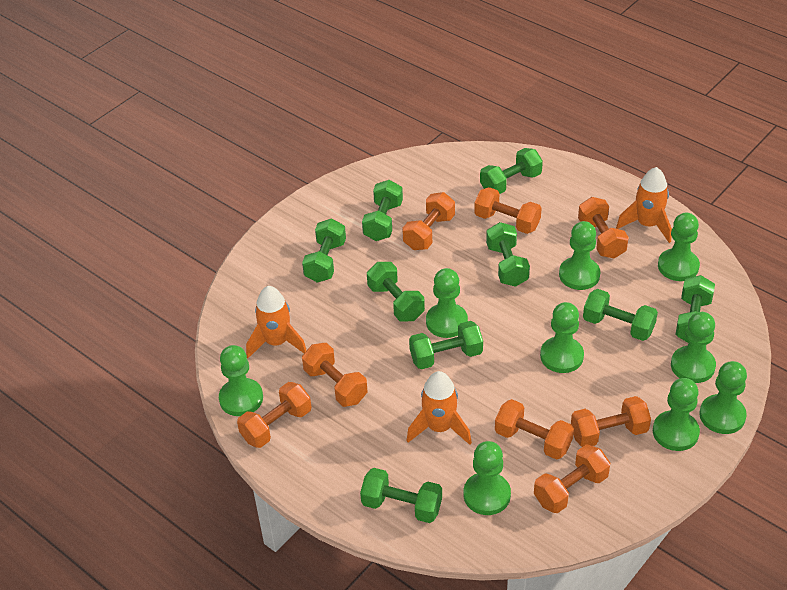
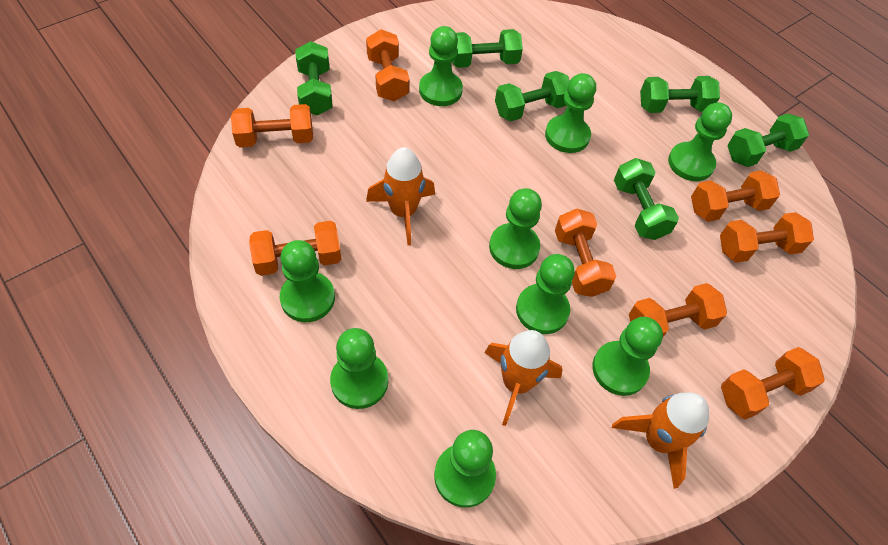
green dumbbell: 9 -> 6

